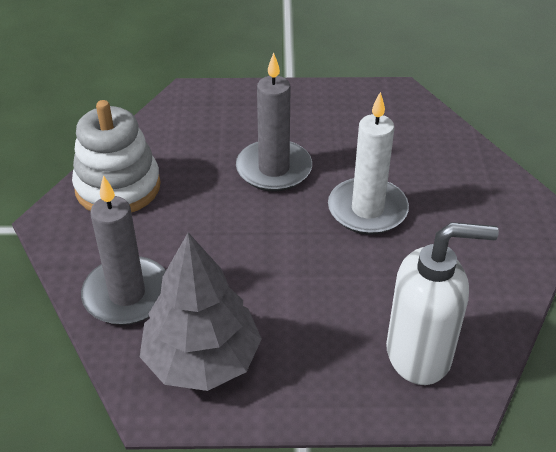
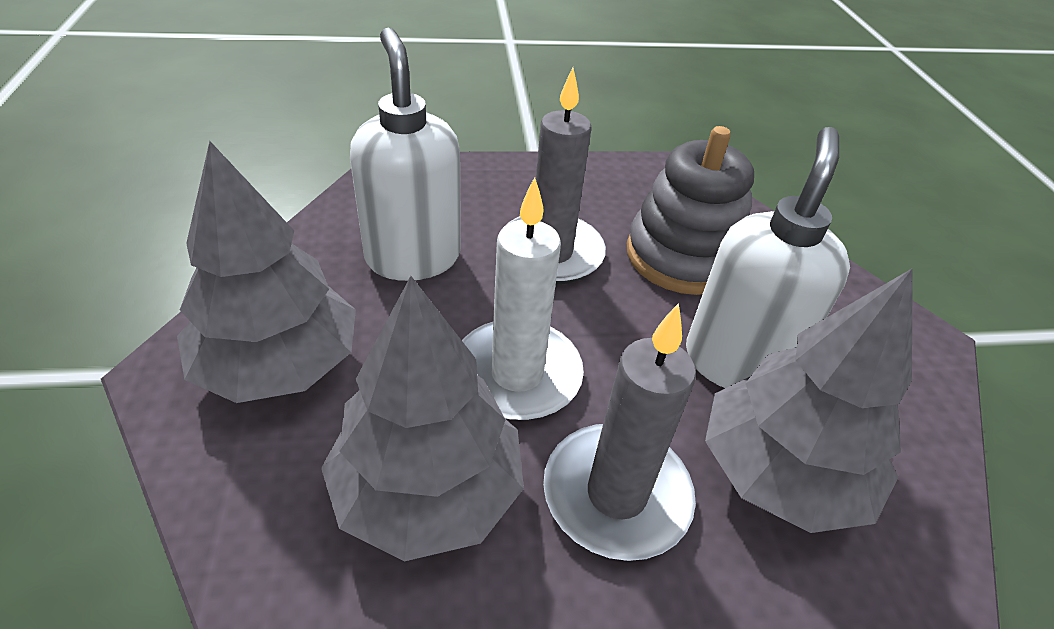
grey stacking toy: 0 -> 1
grey tree: 1 -> 3
white soap dispenser: 1 -> 2
white stacking toy: 1 -> 0

